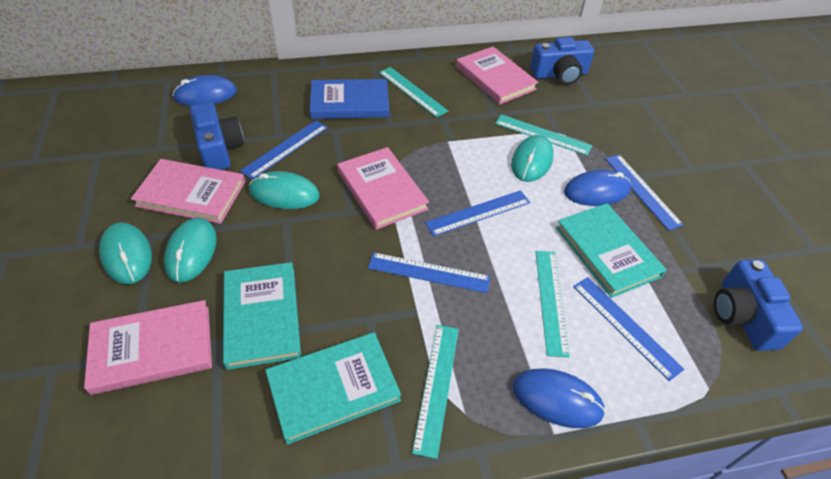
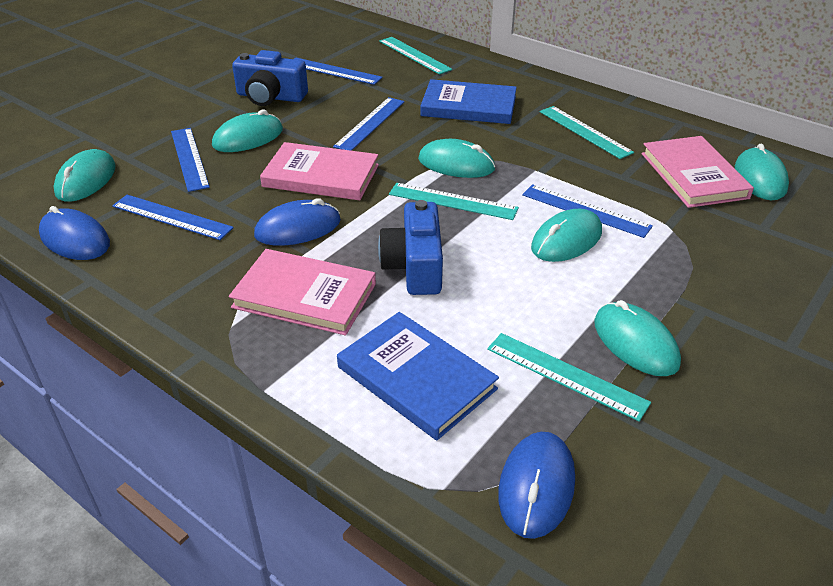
blue book: 1 -> 2
blue camera: 3 -> 2
pink book: 4 -> 3
turquoise book: 3 -> 0
turquoise mouse: 4 -> 6

